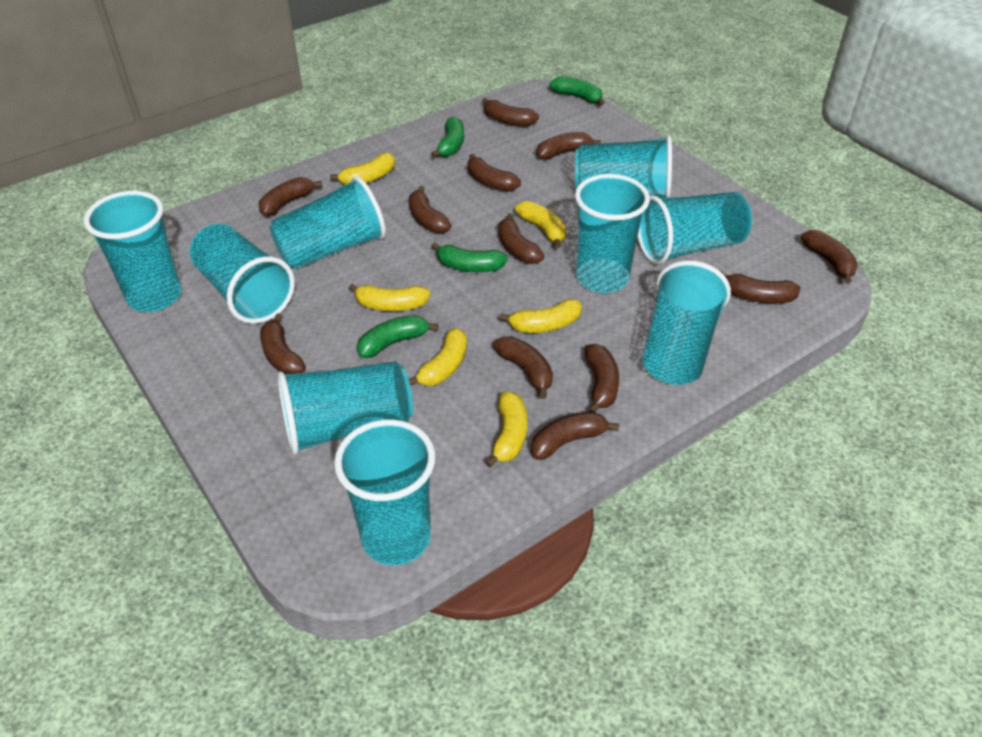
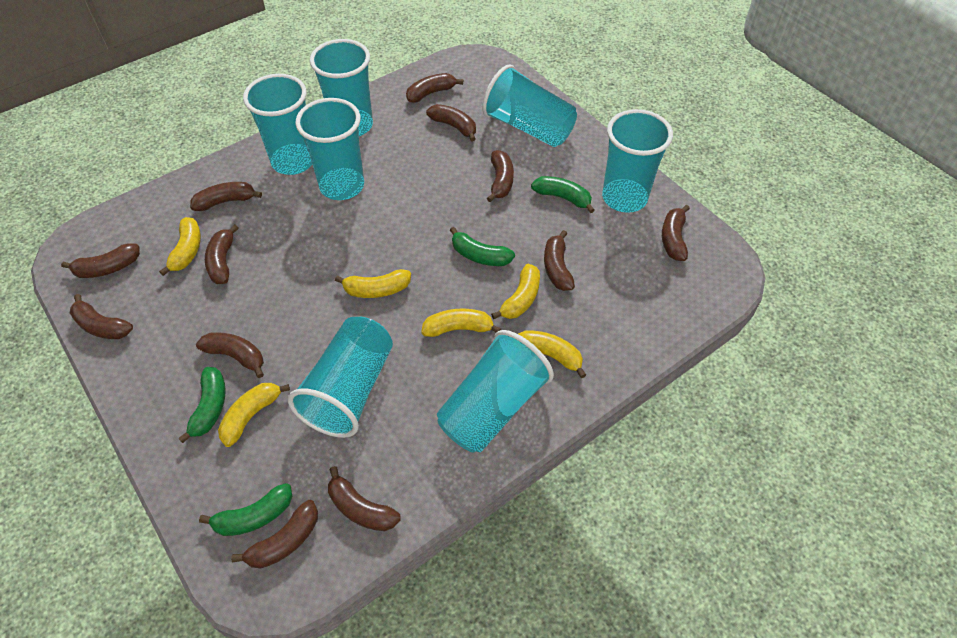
turquoise cup: 9 -> 7

